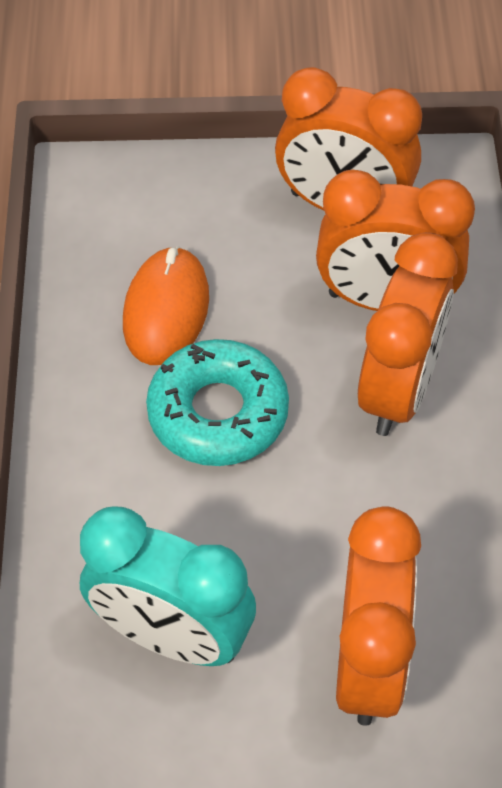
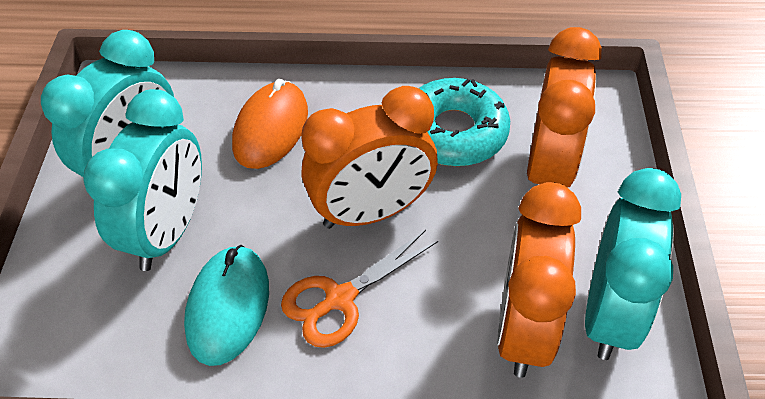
orange clock: 4 -> 3
orange scissors: 0 -> 1
turquoise clock: 1 -> 3
turquoise mouse: 0 -> 1

